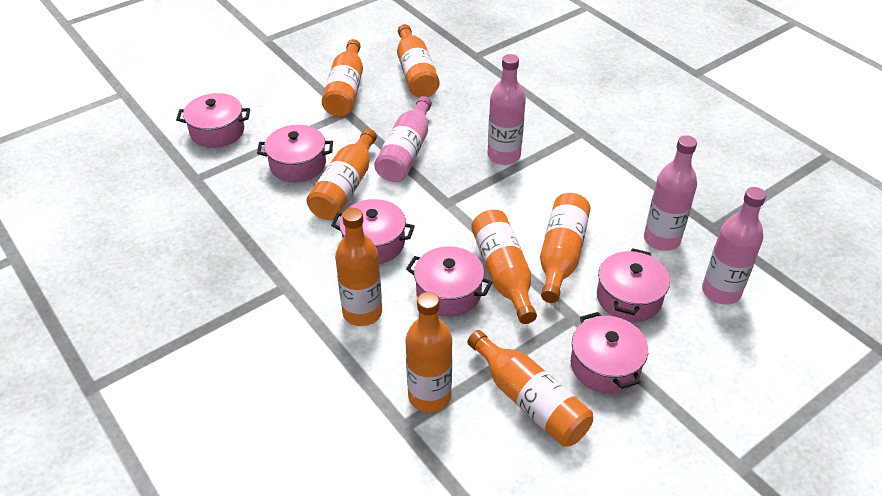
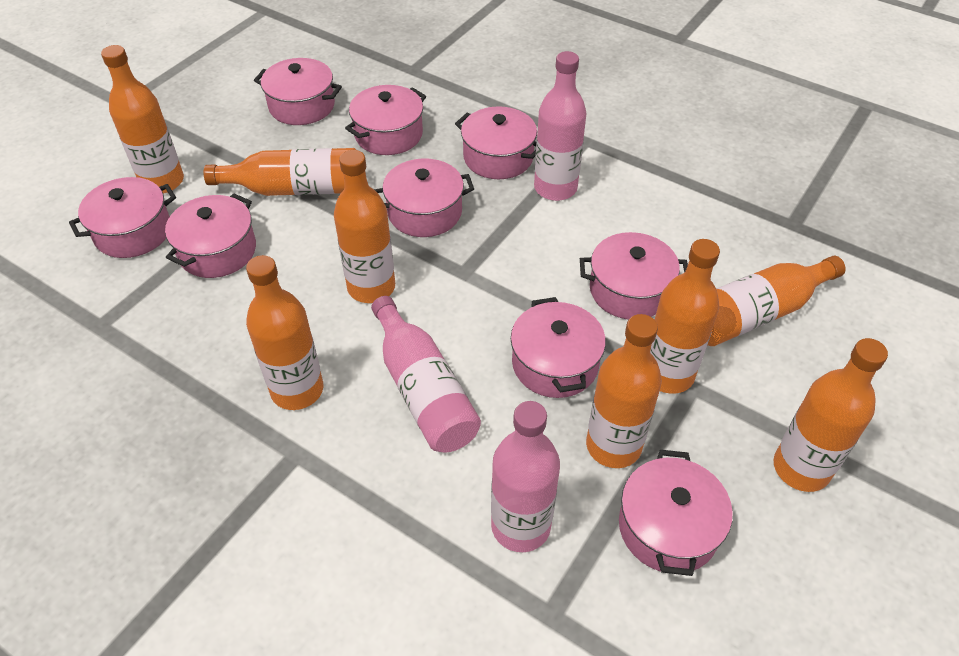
pink bottle: 4 -> 3
pink pot: 6 -> 9

